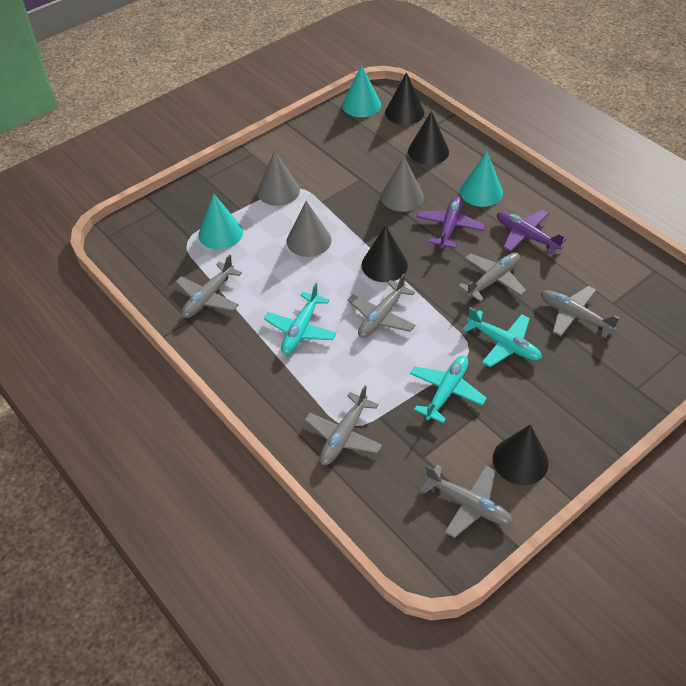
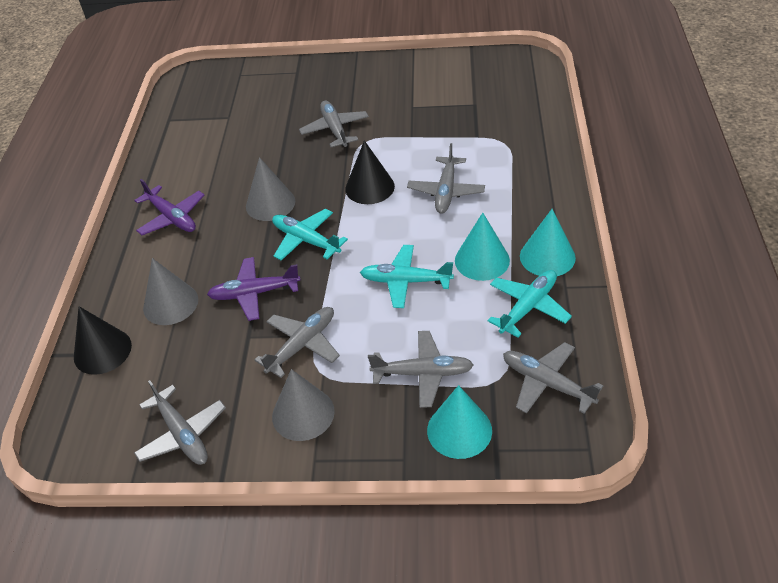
black cone: 4 -> 2

